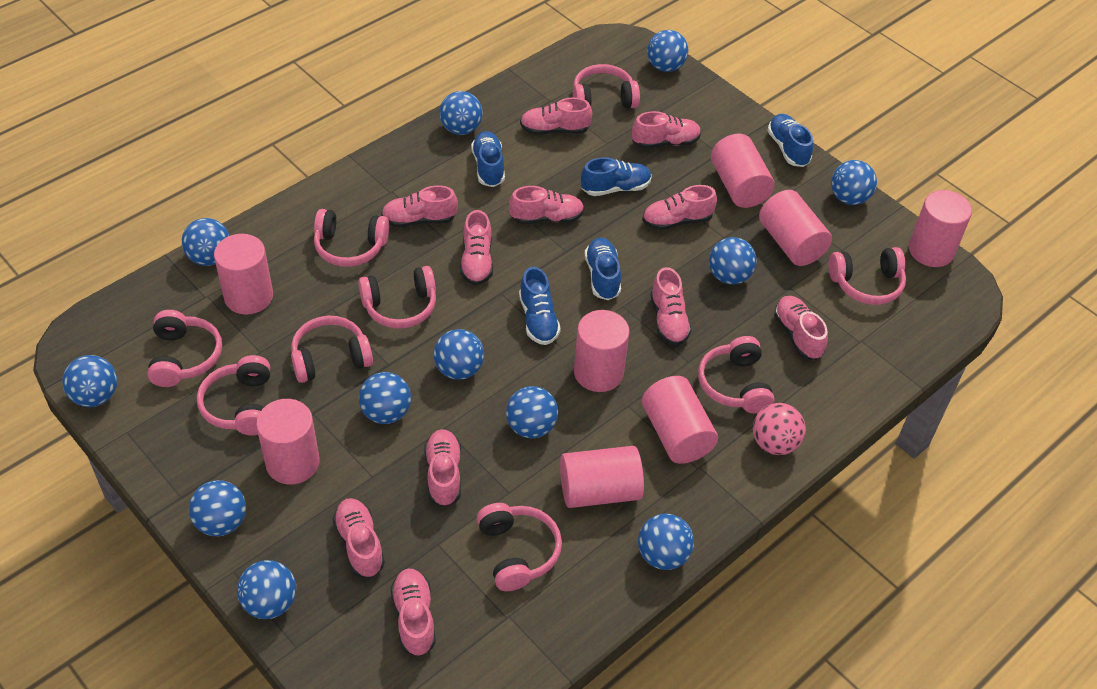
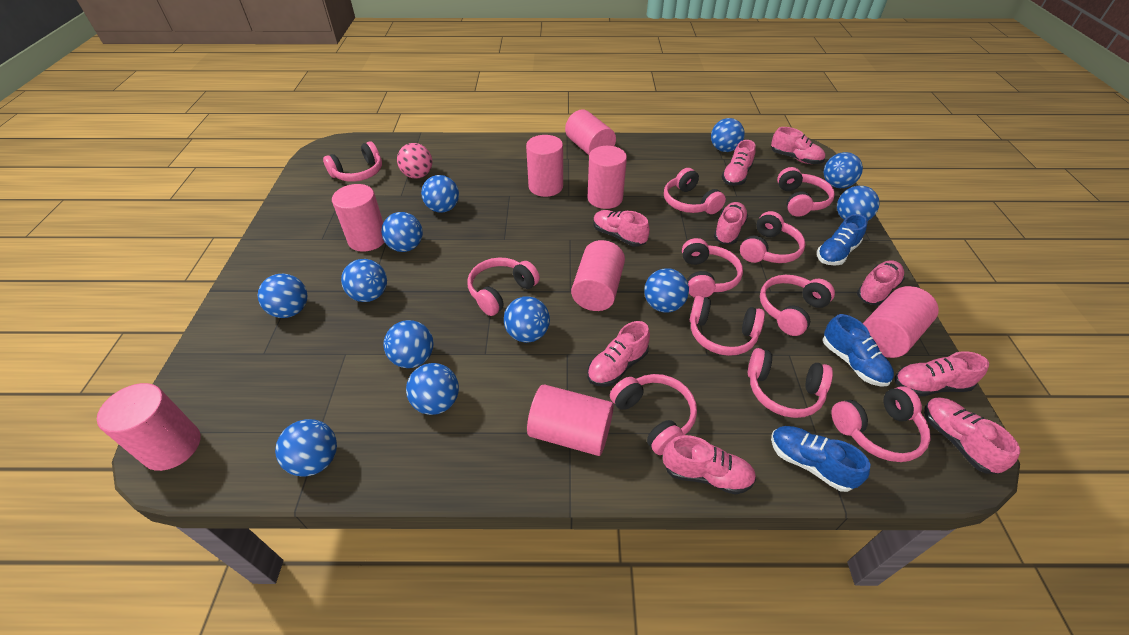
blue shoe: 5 -> 3
pink headphones: 9 -> 11
pink shoe: 11 -> 9

